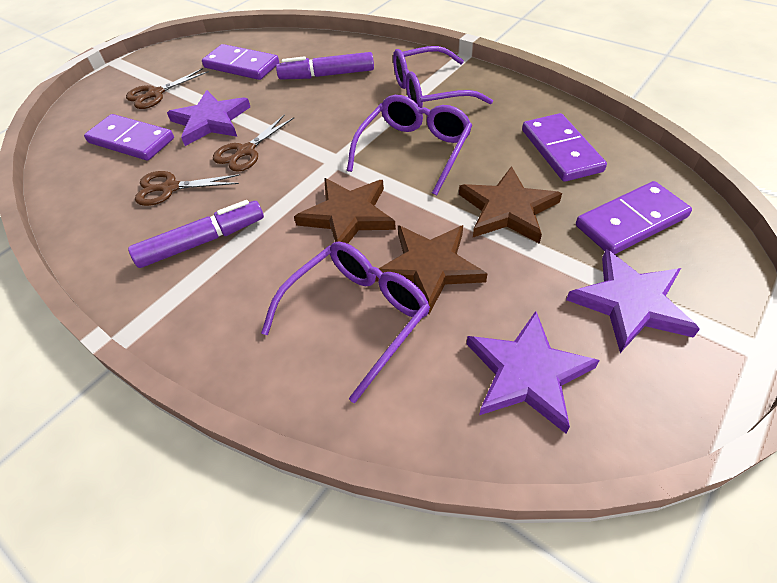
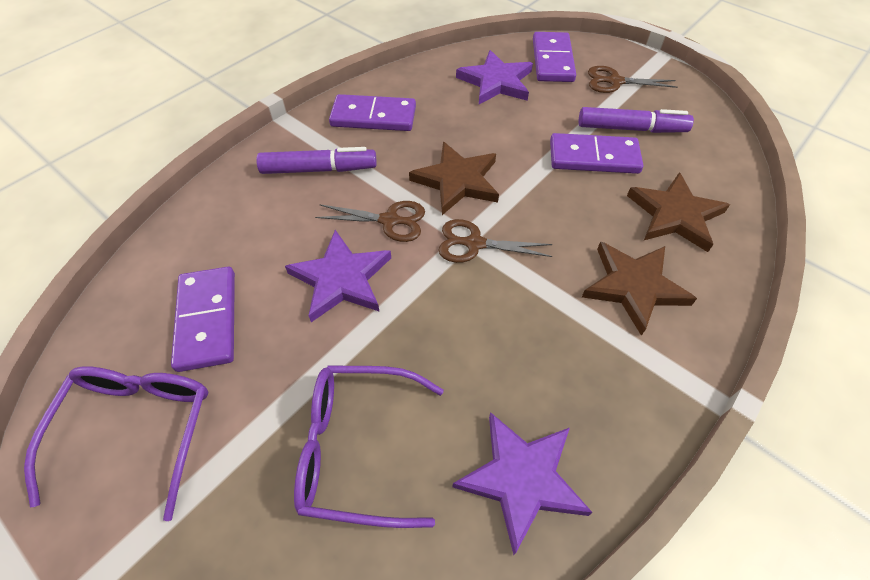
purple glasses: 3 -> 2

